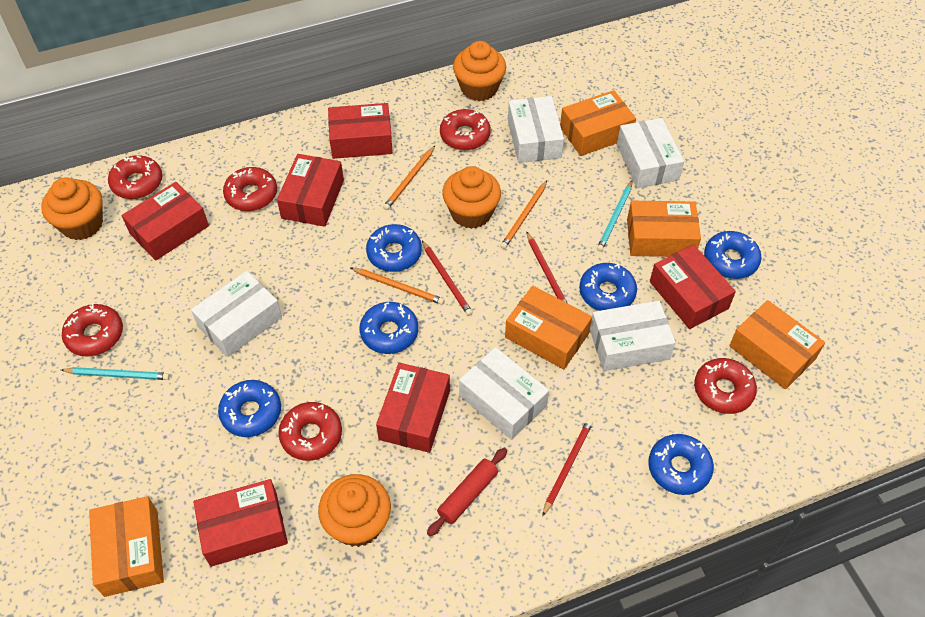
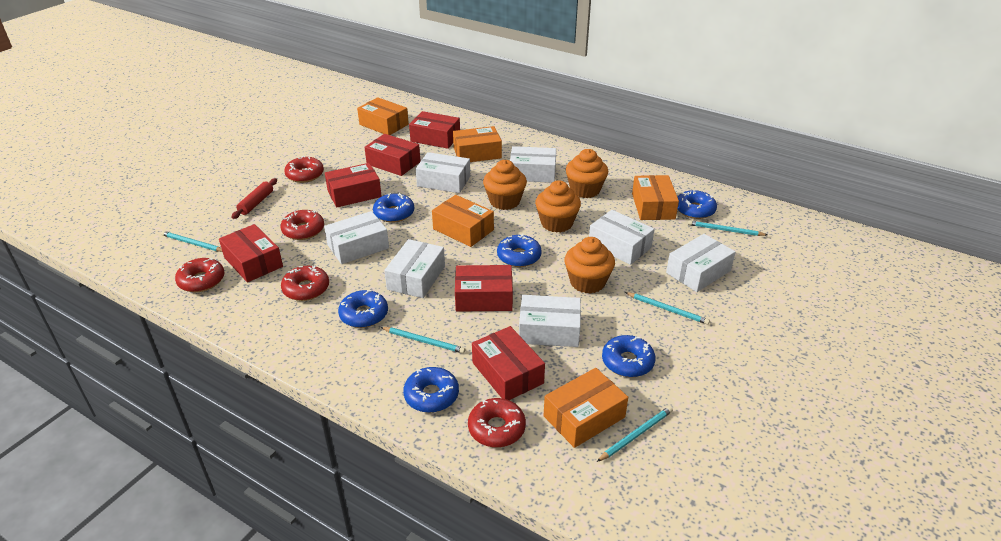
orange pencil: 3 -> 0
red donut: 6 -> 5
red pencil: 3 -> 0
turquoise pencil: 2 -> 5
white box: 5 -> 7

